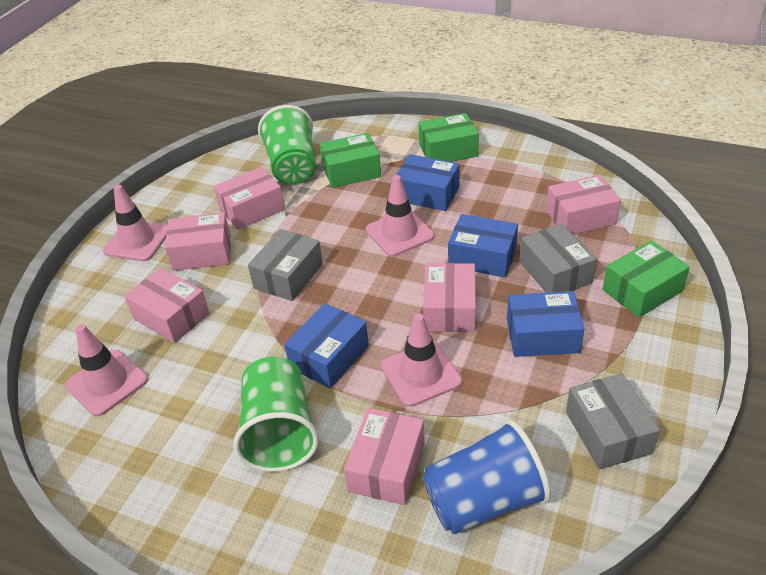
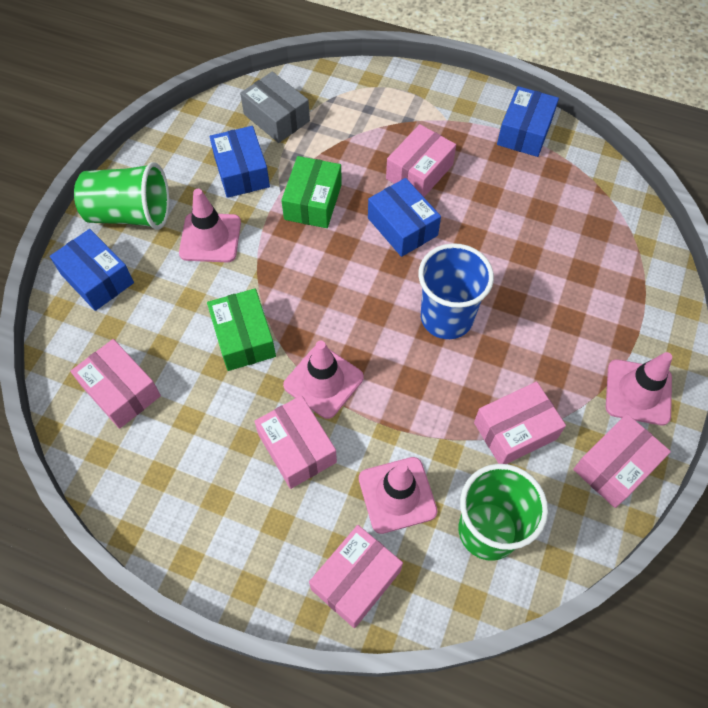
green box: 3 -> 2
grey box: 3 -> 1

